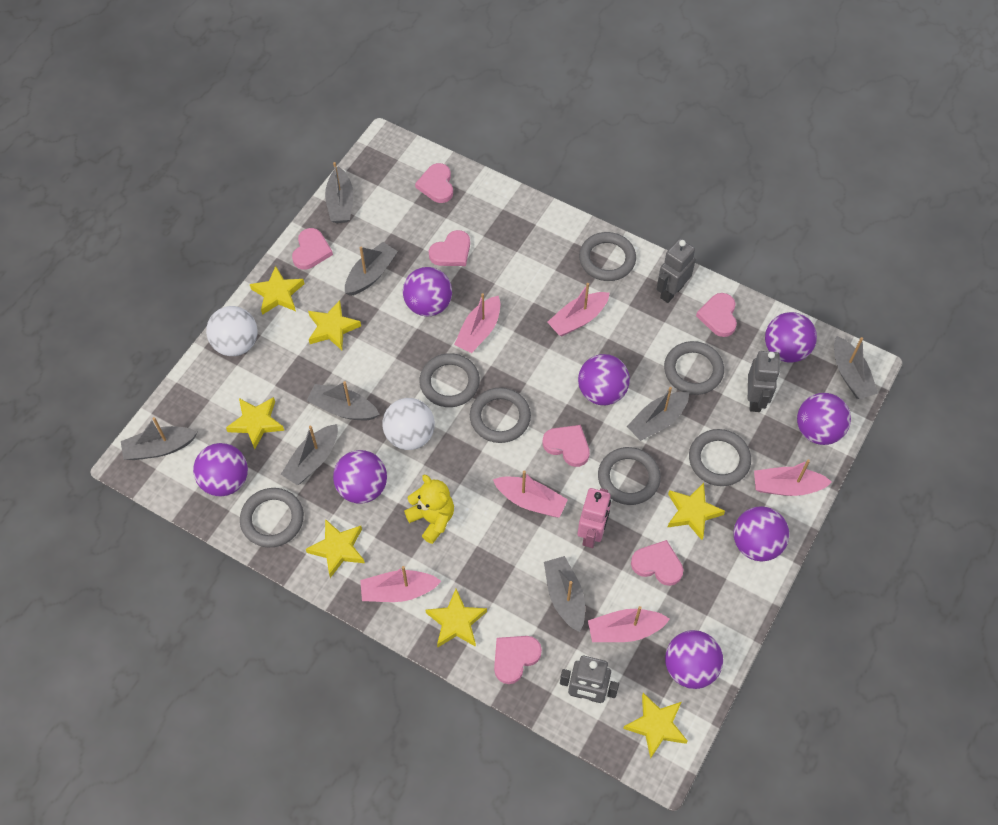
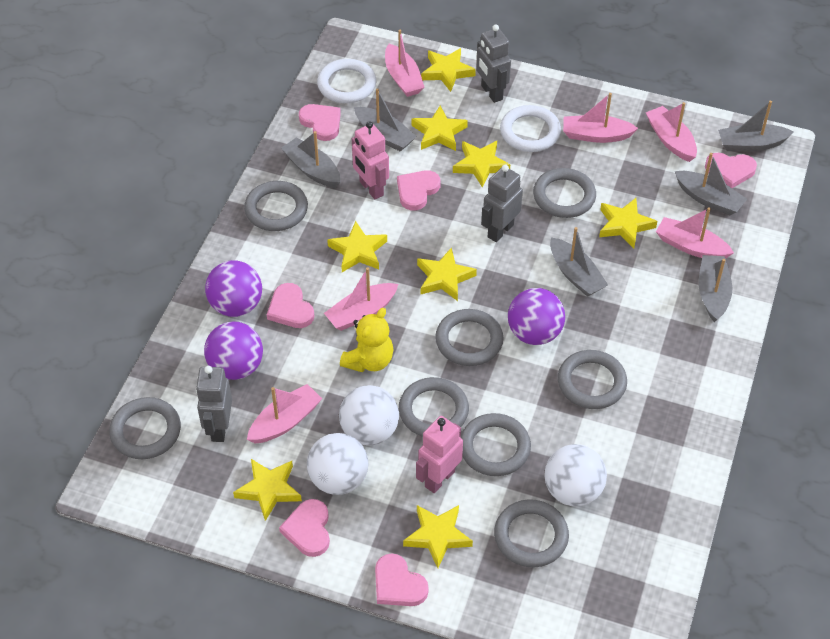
grey boat: 8 -> 6
grey ring: 7 -> 8
pink heart: 7 -> 6
pink robot: 1 -> 2
purple ball: 8 -> 3
white ball: 2 -> 3
white ring: 0 -> 2
yellow star: 7 -> 8

